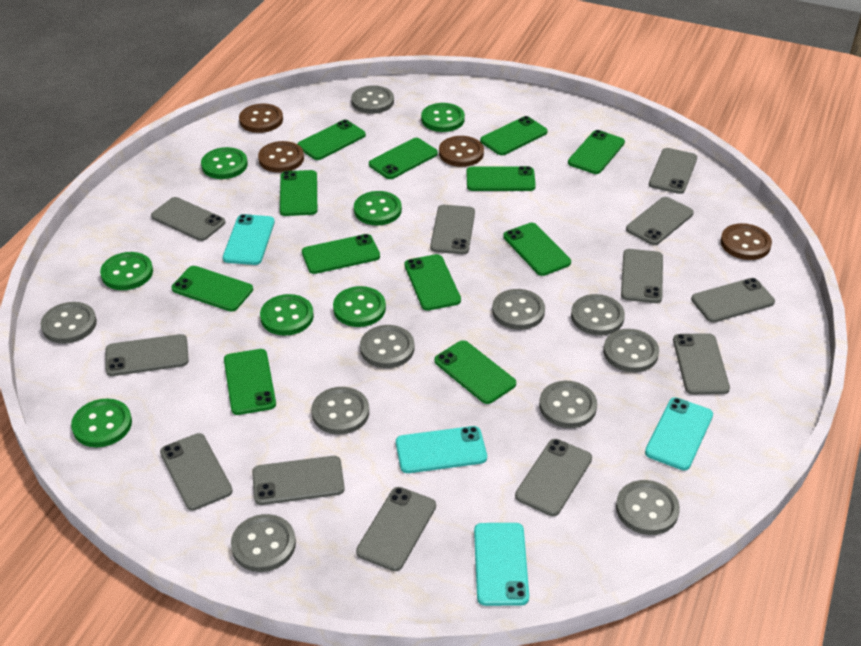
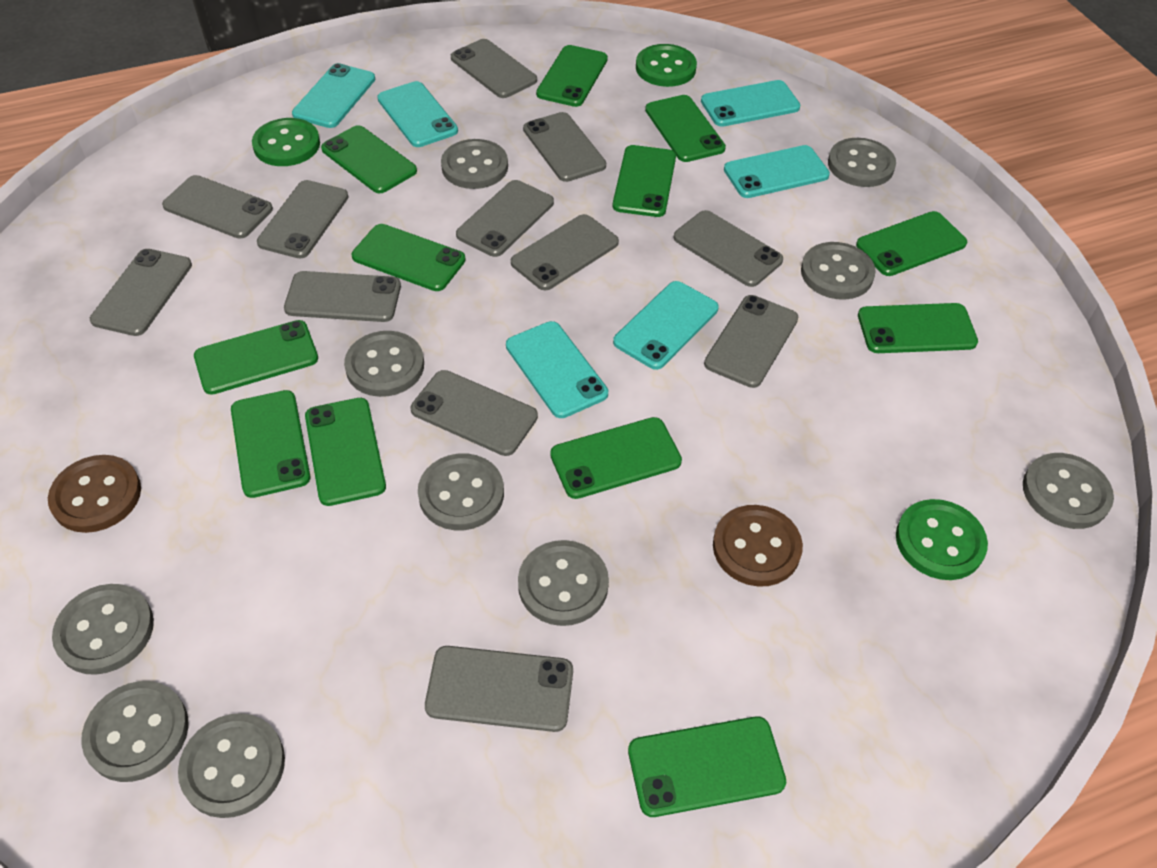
brown button: 4 -> 2
green button: 7 -> 3
turquoise phone: 4 -> 6

